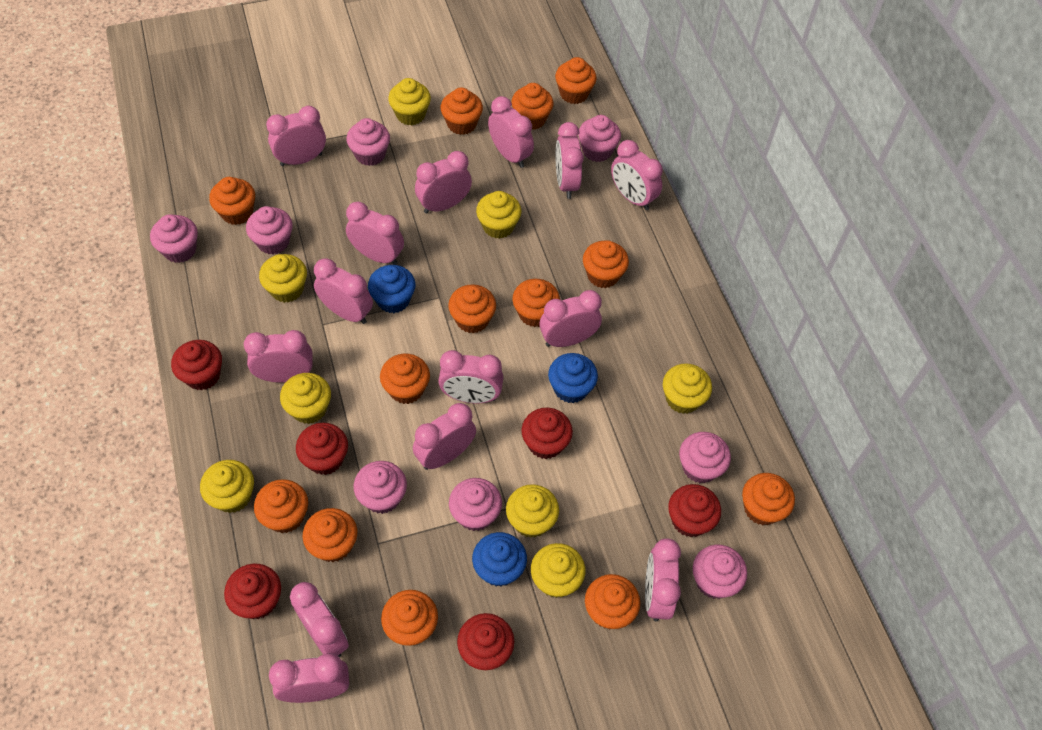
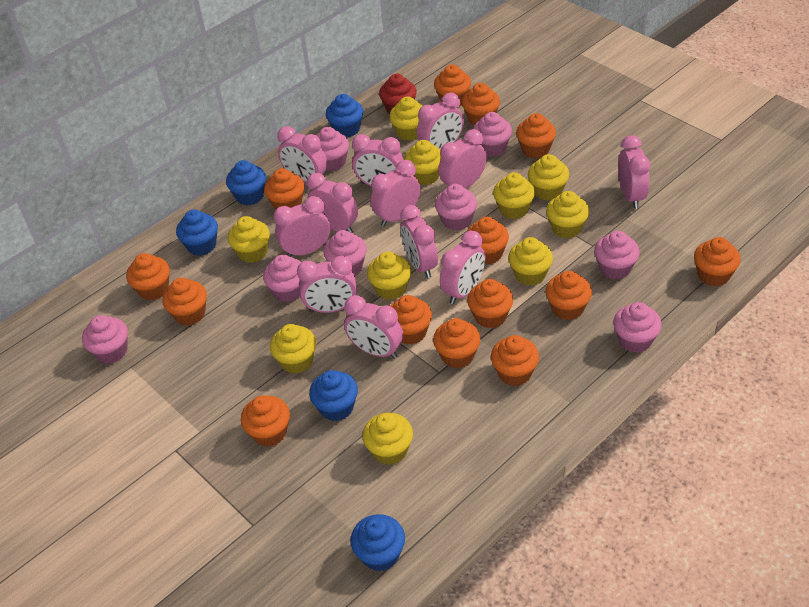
blue cupcake: 3 -> 5
orange cupcake: 13 -> 14
pink clock: 14 -> 12
red cupcake: 6 -> 1
yellow cupcake: 8 -> 10

